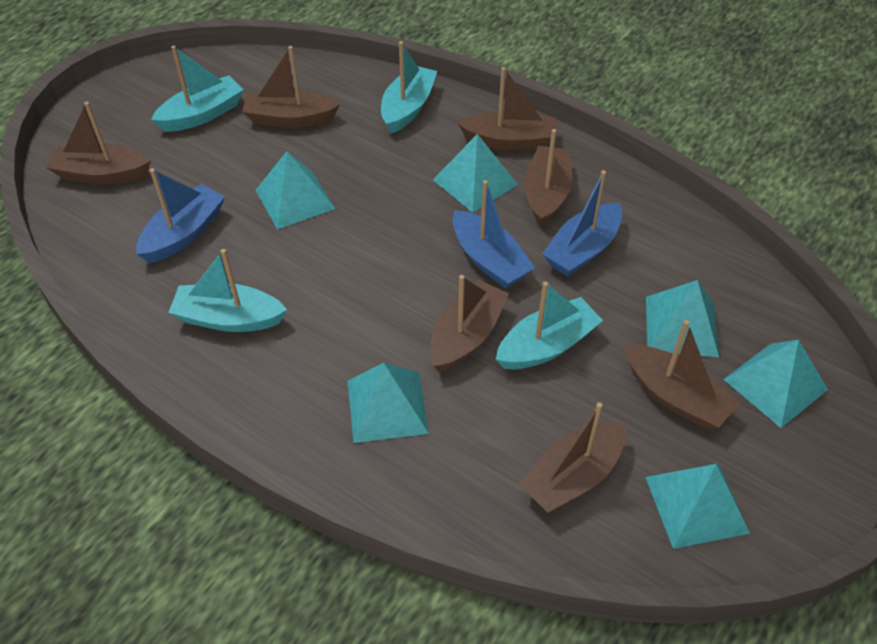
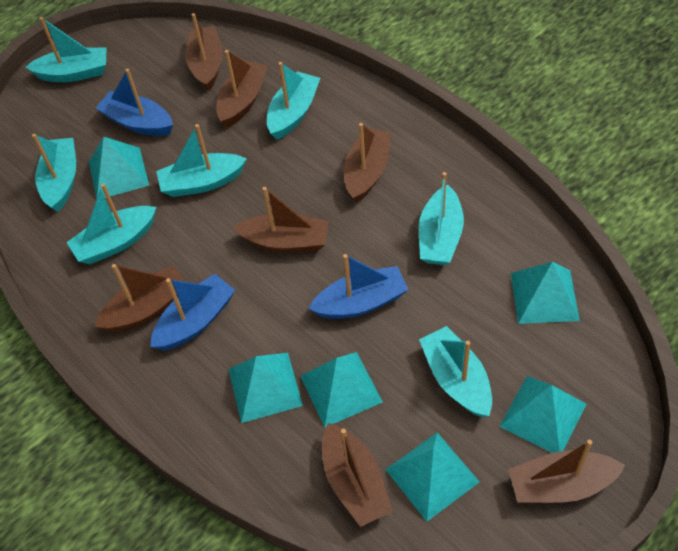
turquoise boat: 4 -> 7

